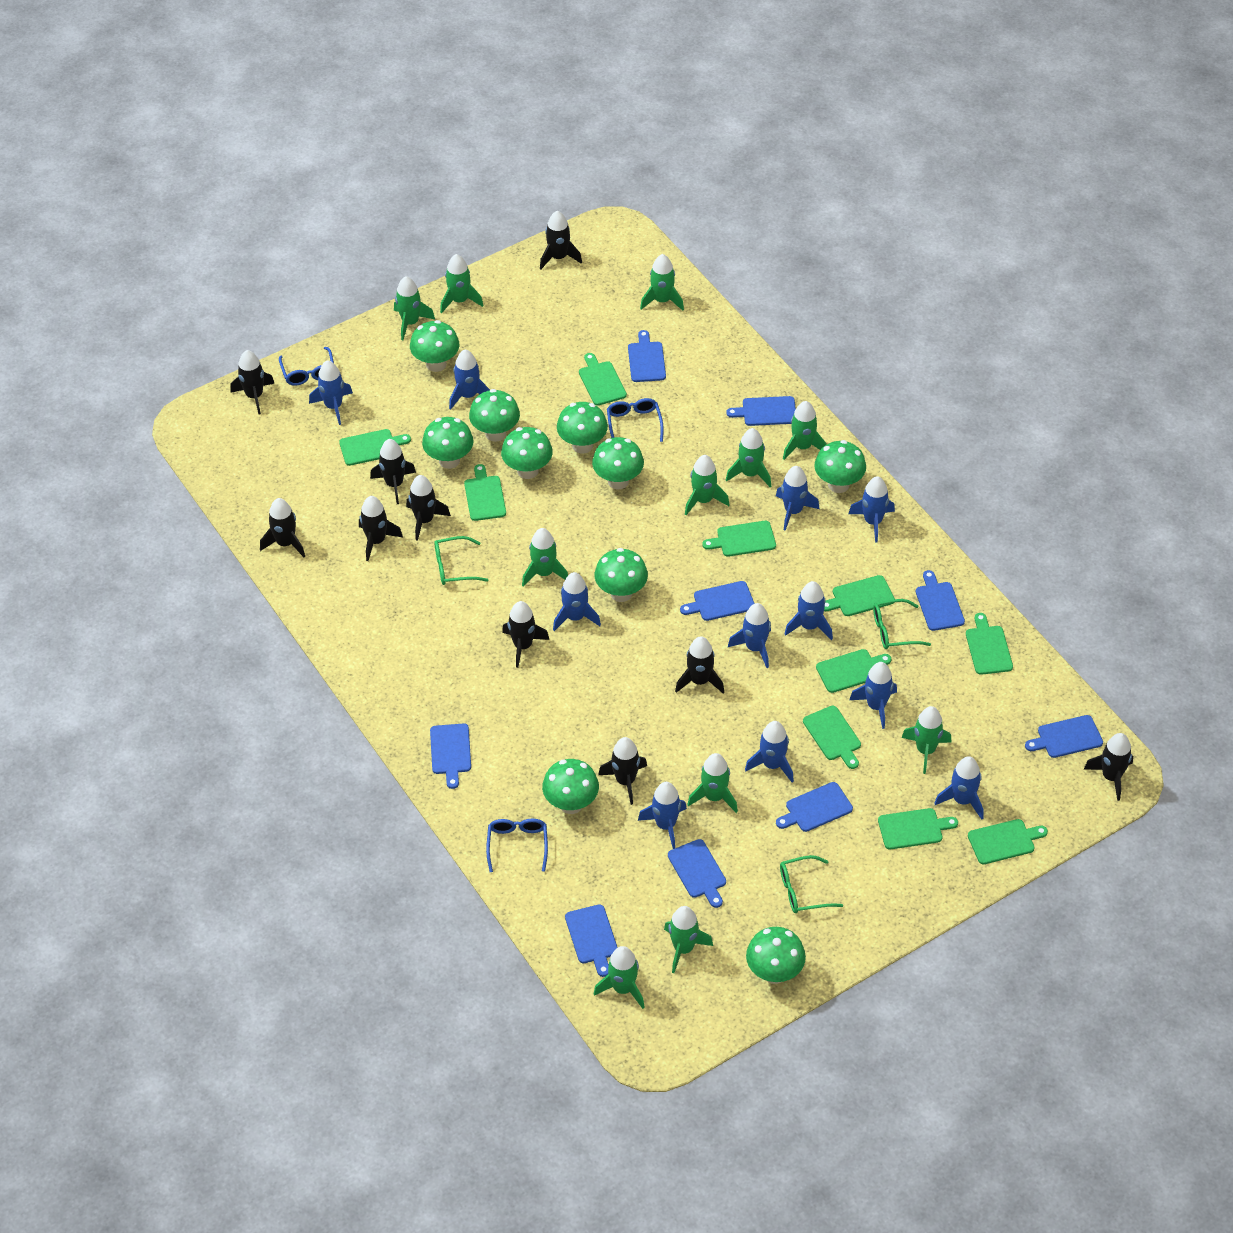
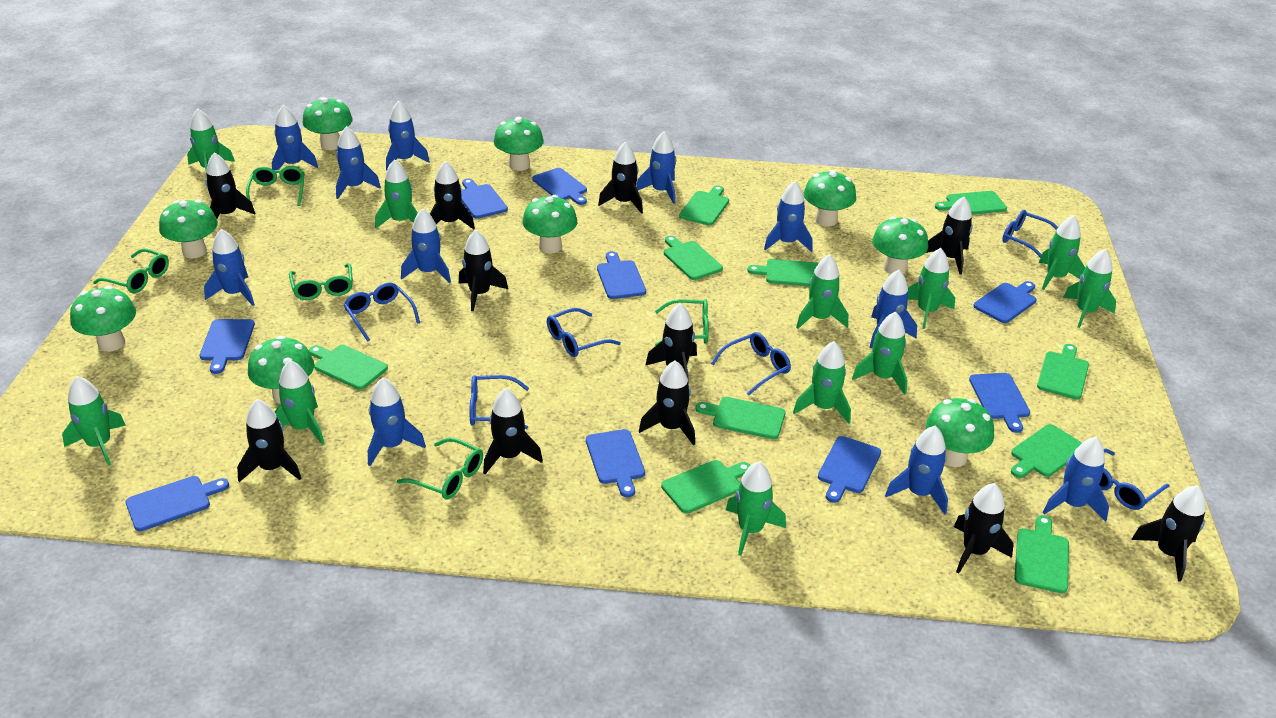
black rocket: 10 -> 11
blue glasses: 3 -> 6
green glasses: 3 -> 5
green mushroom: 10 -> 9

